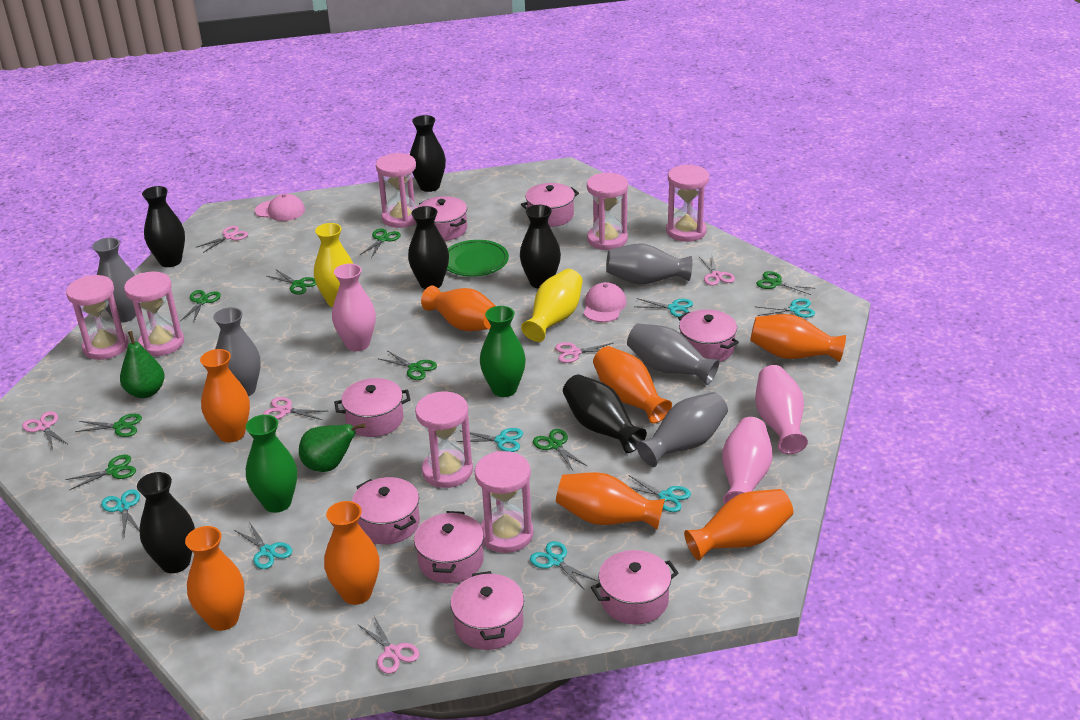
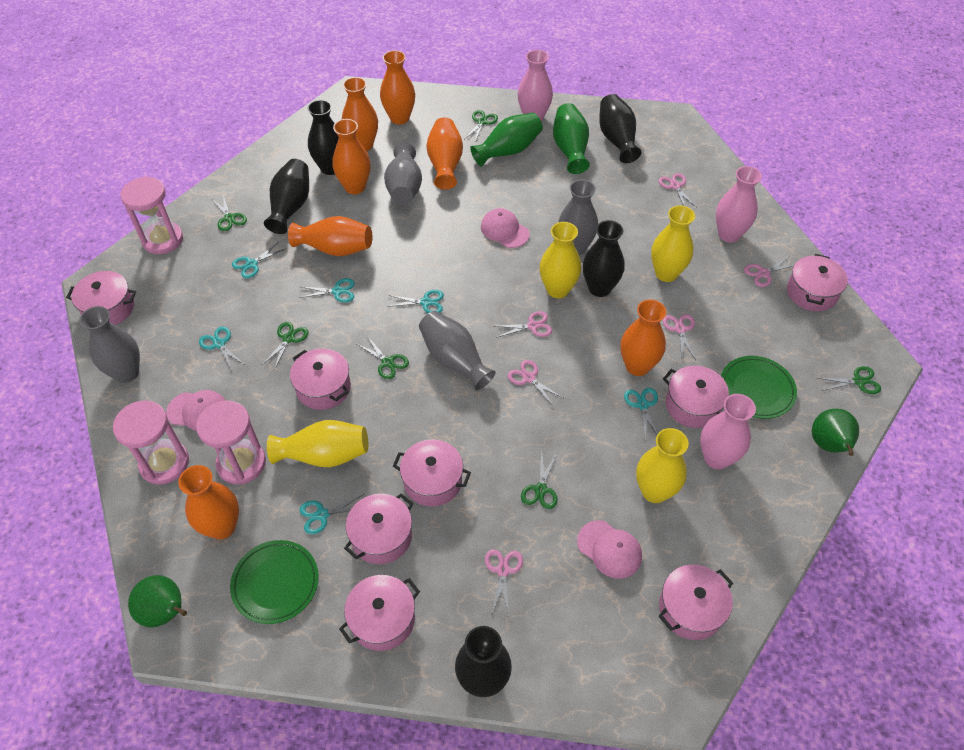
black vase: 6 -> 5
green plate: 1 -> 2
green scissors: 8 -> 6
grey vase: 5 -> 4
orange vase: 8 -> 7
pink cap: 2 -> 3
pink hourglass: 7 -> 3
turquoise scissors: 7 -> 6
yellow vase: 2 -> 4

